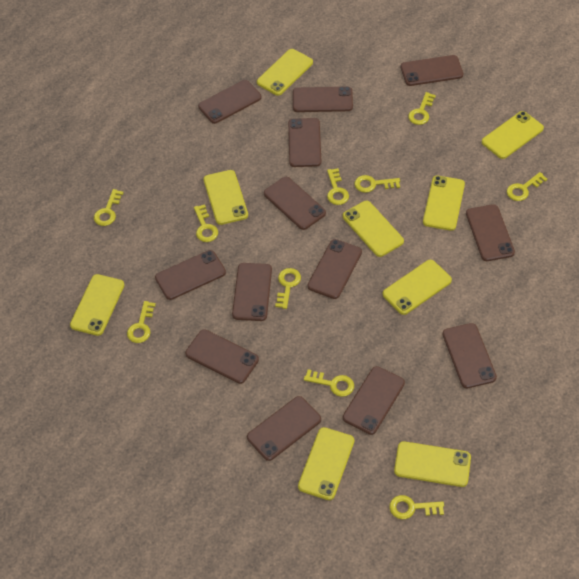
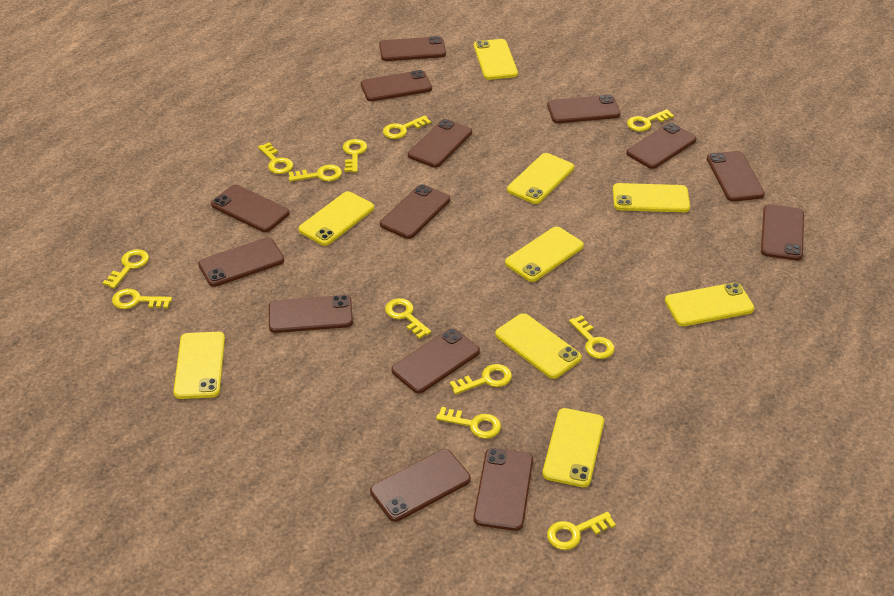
brown phone: 13 -> 14
yellow key: 10 -> 12

